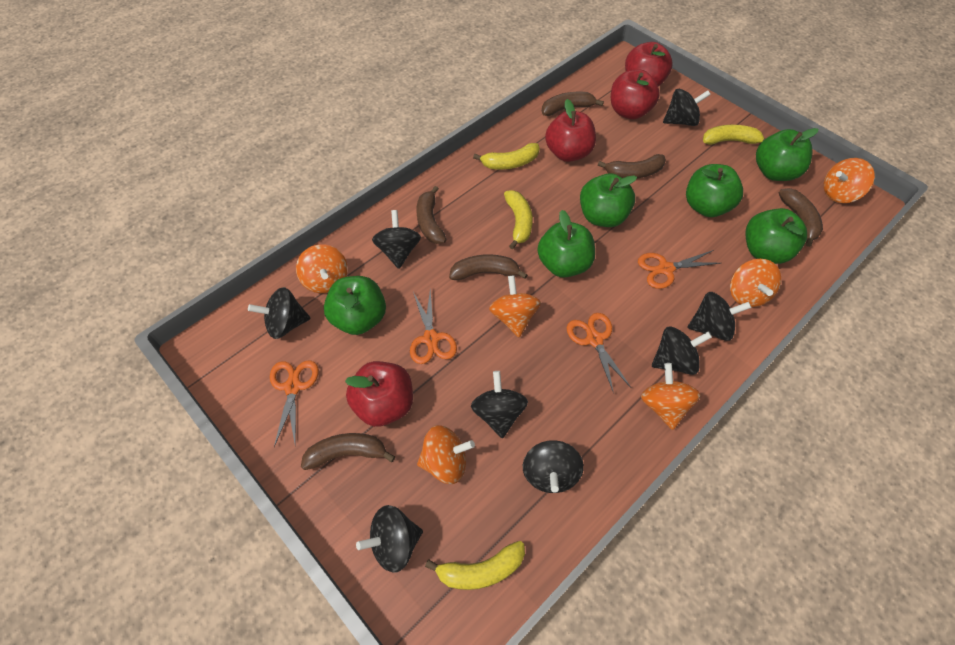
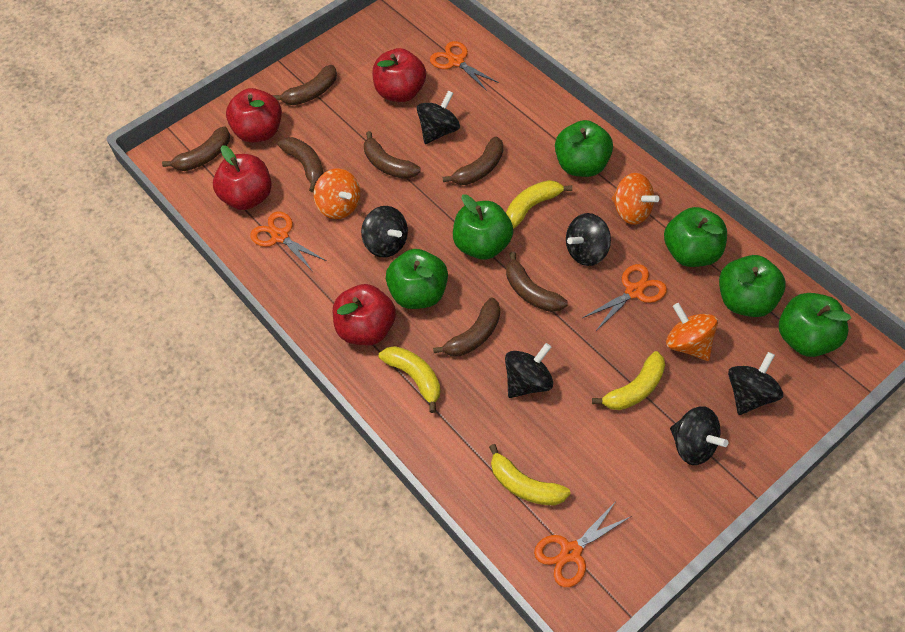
black spinning top: 8 -> 6
brown banana: 6 -> 7
orange spinning top: 6 -> 3

